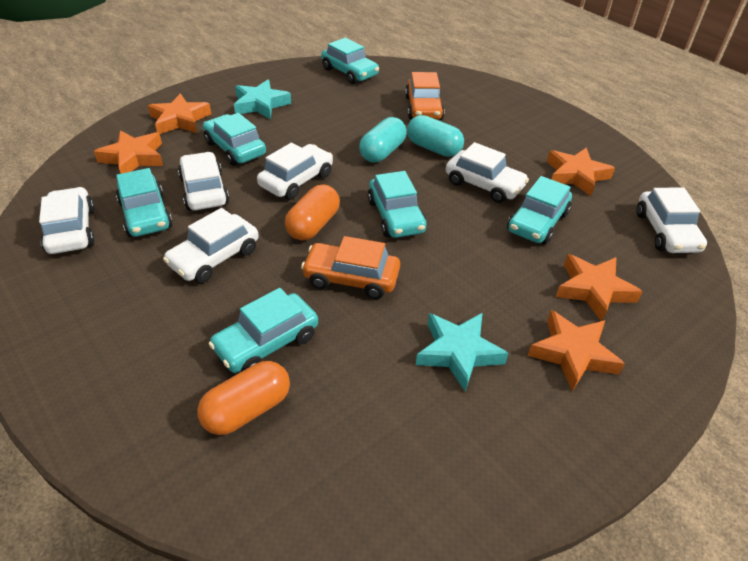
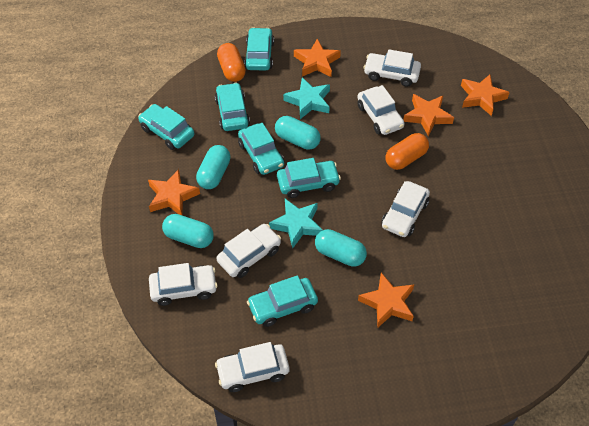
orange car: 2 -> 0
turquoise capsule: 2 -> 4

